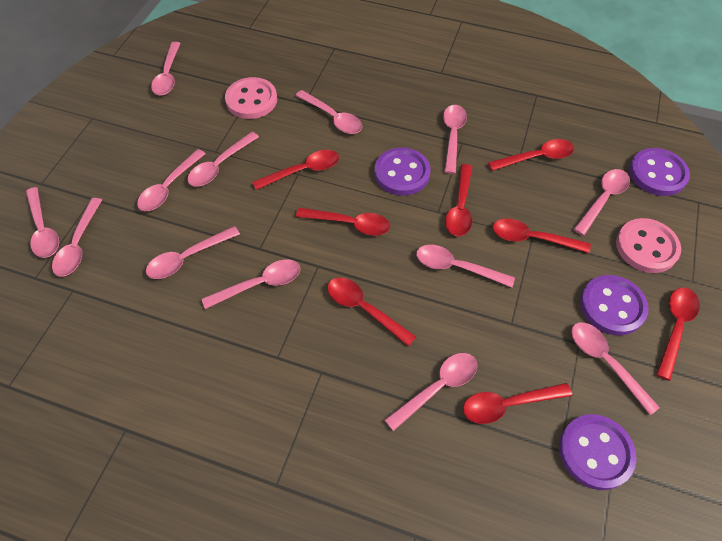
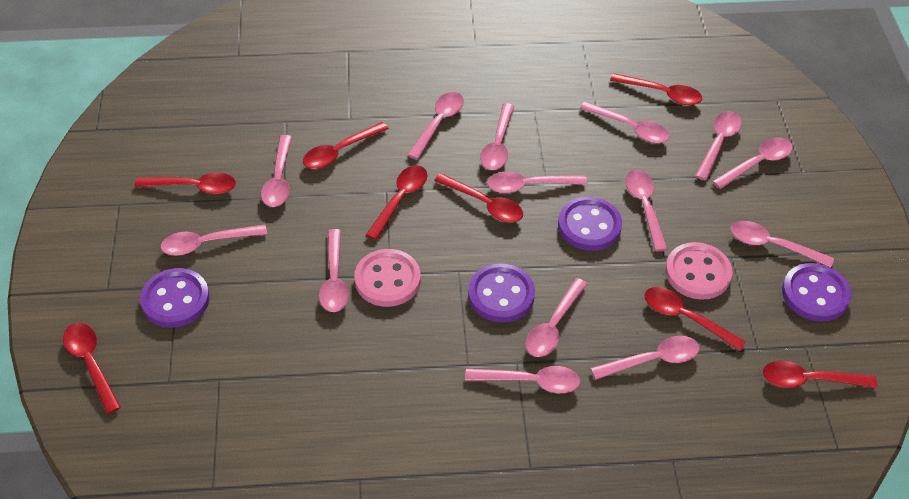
pink spoon: 13 -> 14

